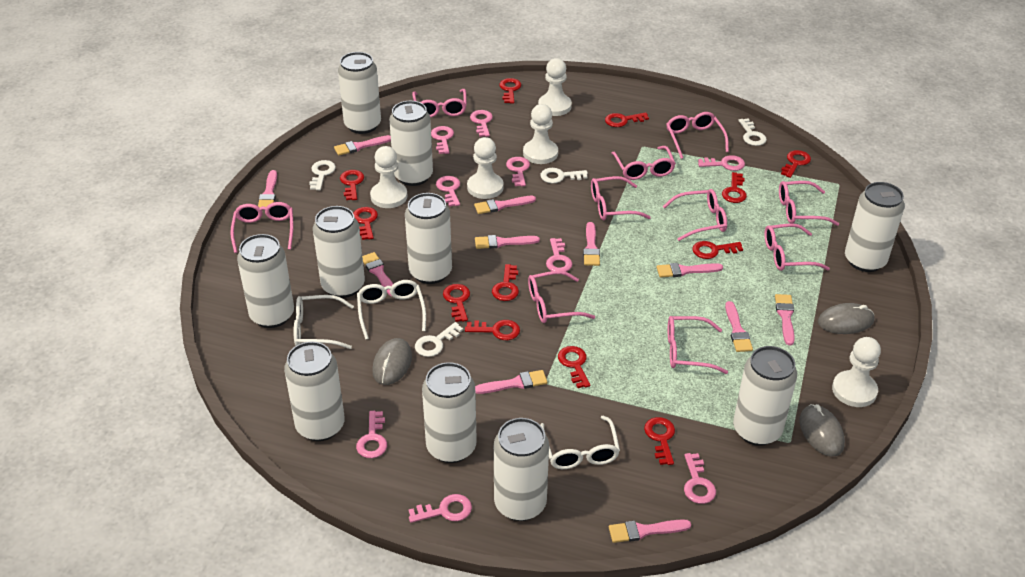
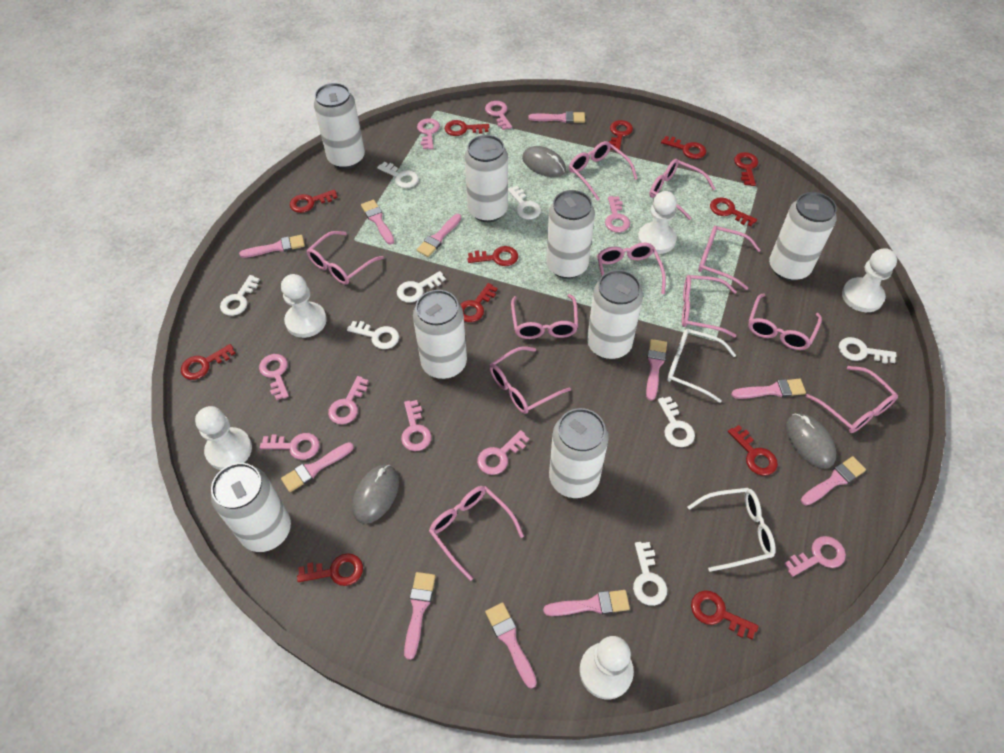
pink glasses: 10 -> 11
white can: 10 -> 8
white glasses: 3 -> 2
white key: 4 -> 8

